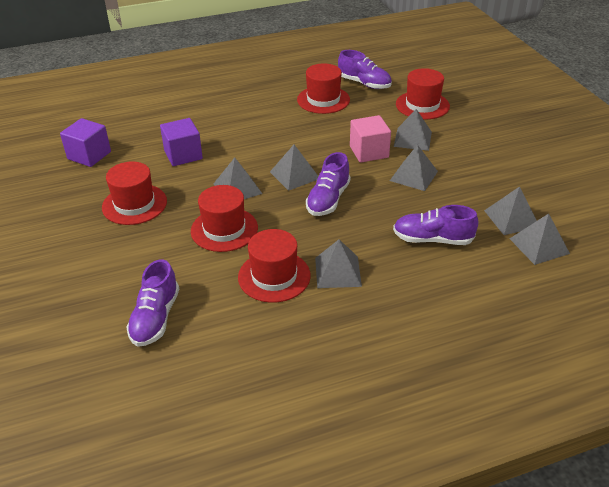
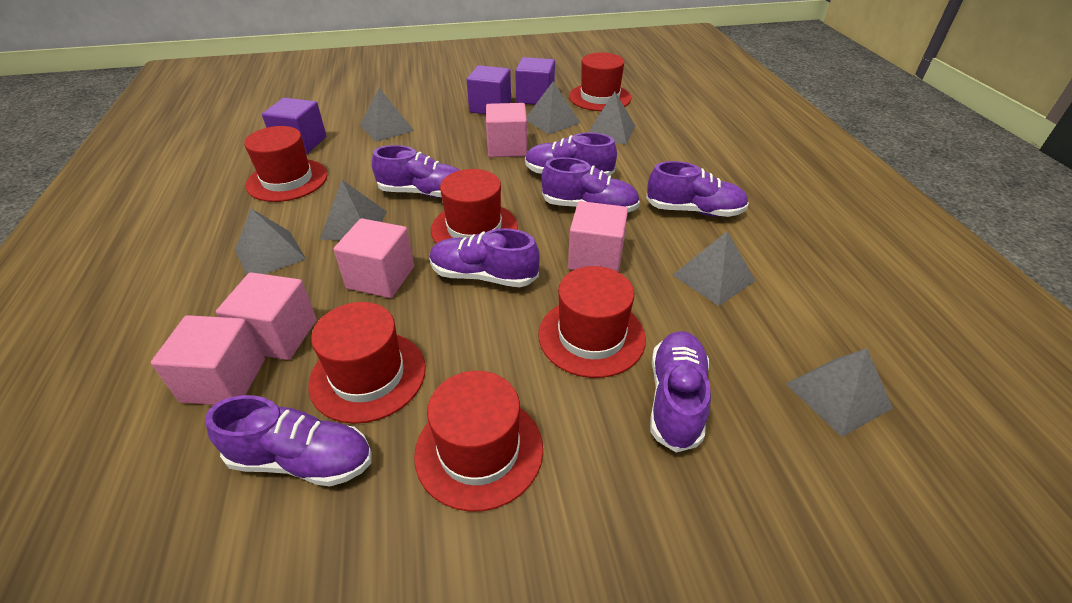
pink cube: 1 -> 5
purple cube: 2 -> 3
purple shoe: 4 -> 7
red hat: 5 -> 6

